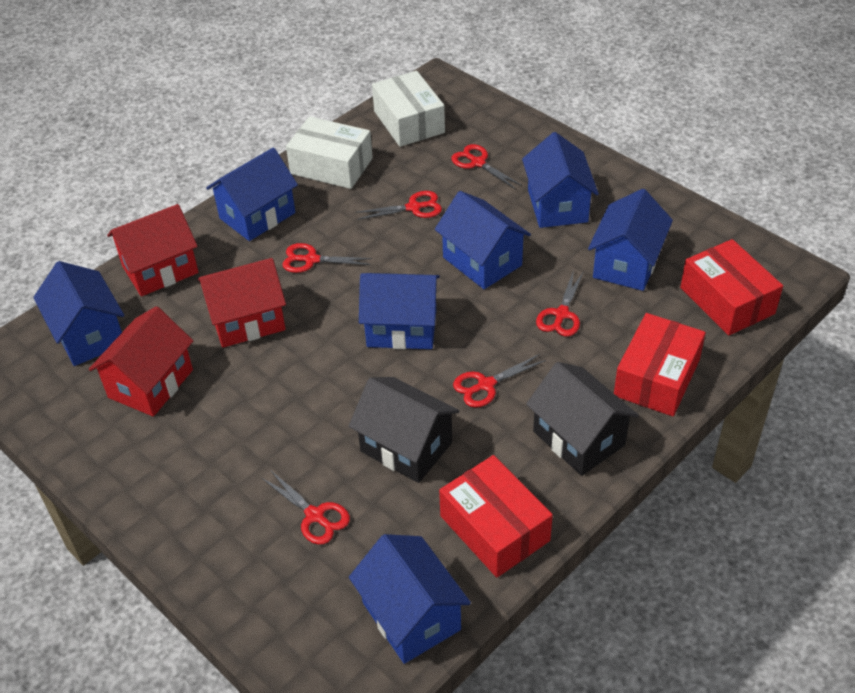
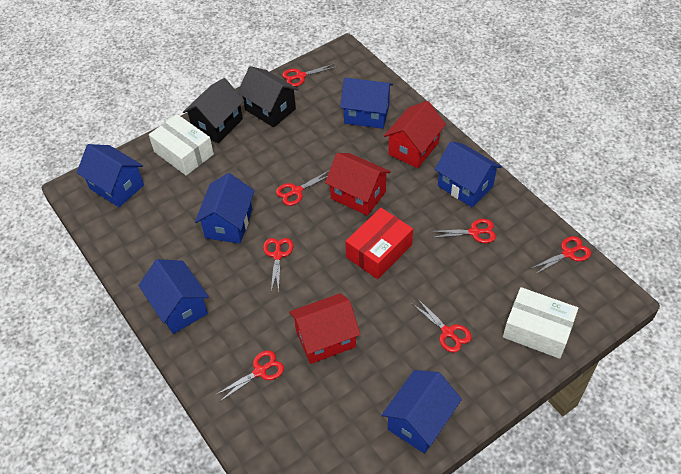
blue house: 7 -> 6
red box: 3 -> 1
red scissors: 6 -> 7

